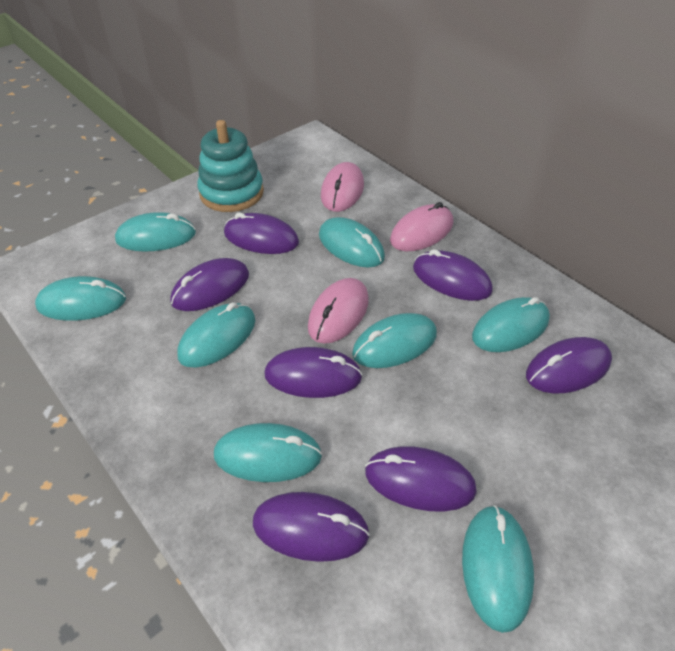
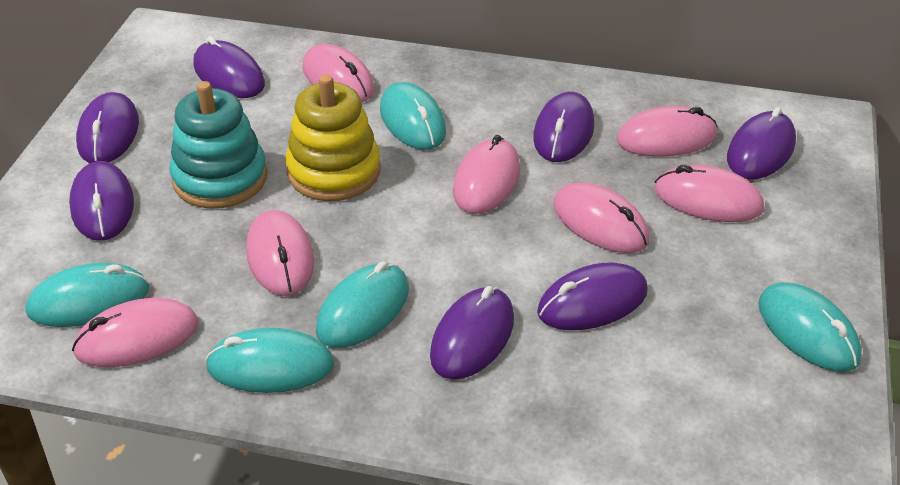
pink mouse: 3 -> 7
turquoise mouse: 8 -> 5
yellow stacking toy: 0 -> 1

